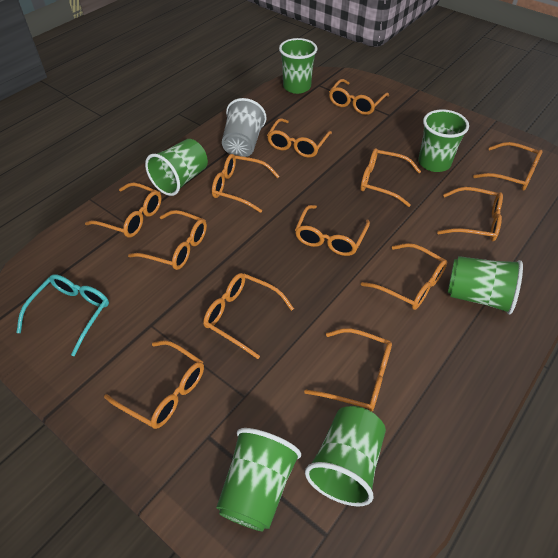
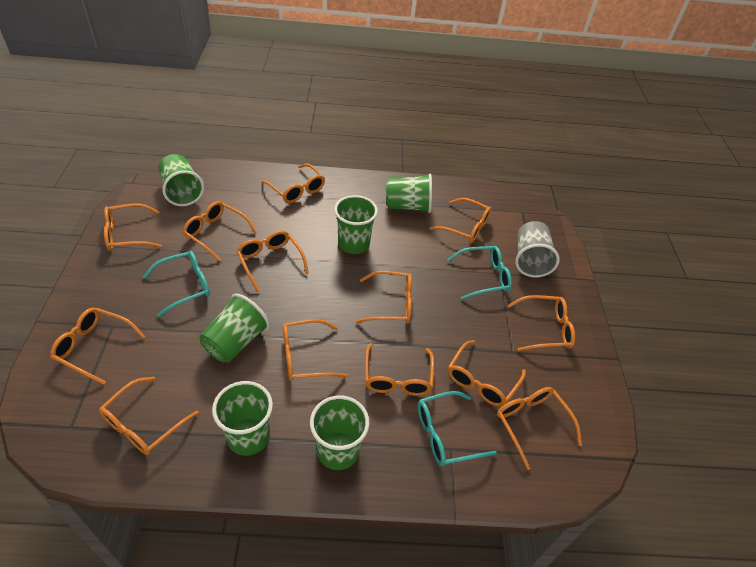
turquoise glasses: 1 -> 3

